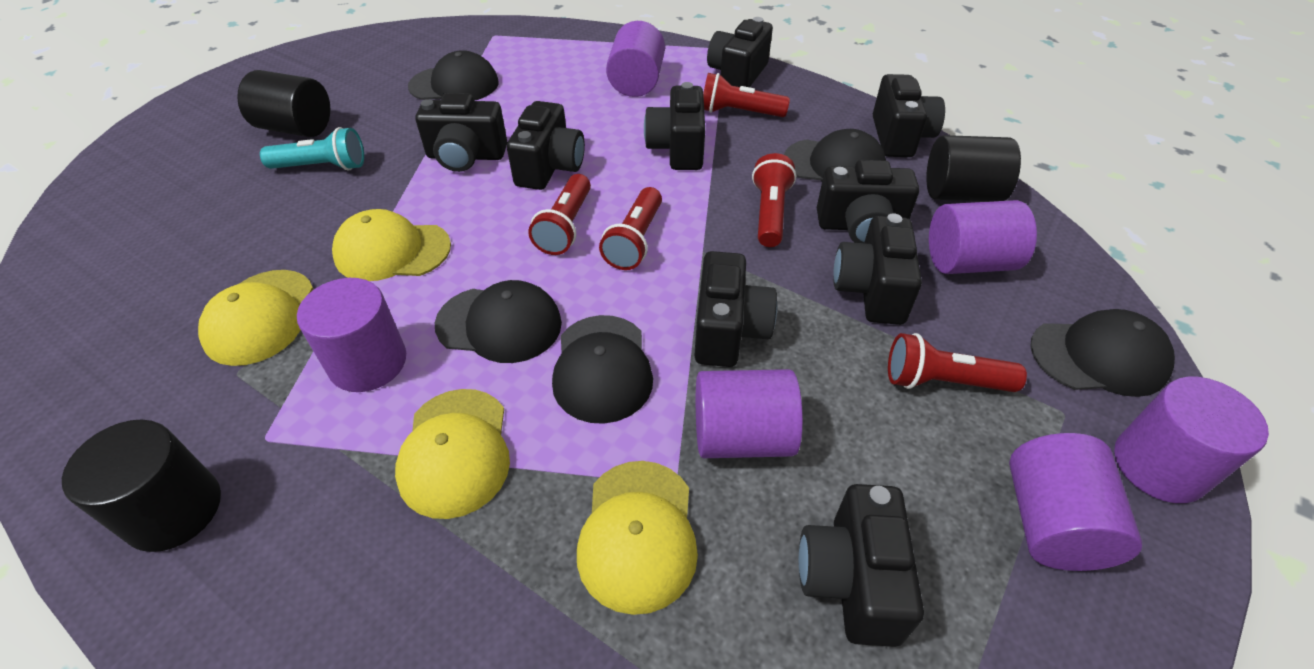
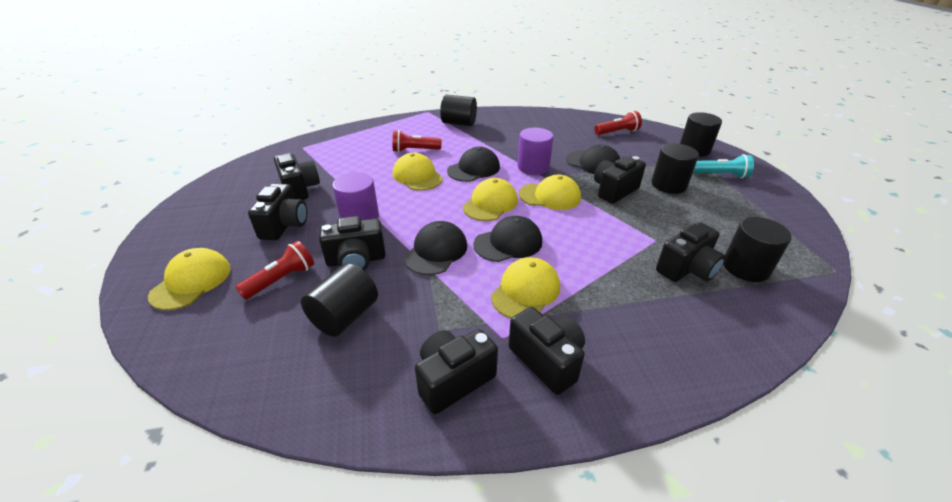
black camera: 9 -> 7
black cap: 5 -> 4
black cylinder: 3 -> 5
purple cylinder: 6 -> 2
red flashlight: 5 -> 3
yellow cap: 4 -> 5

